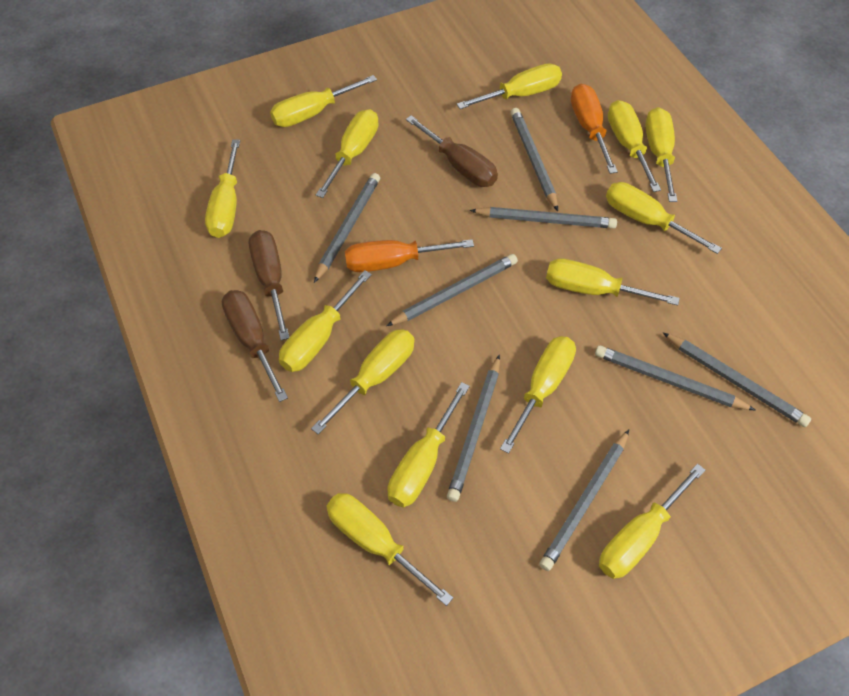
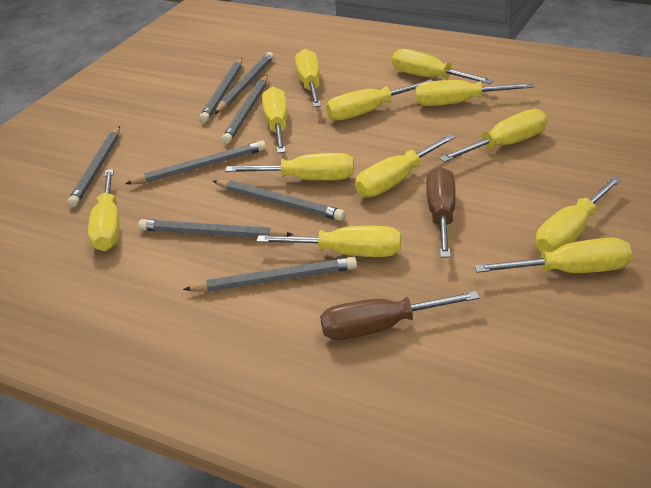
brown screwdriver: 3 -> 2
orange screwdriver: 2 -> 0
yellow screwdriver: 14 -> 12

